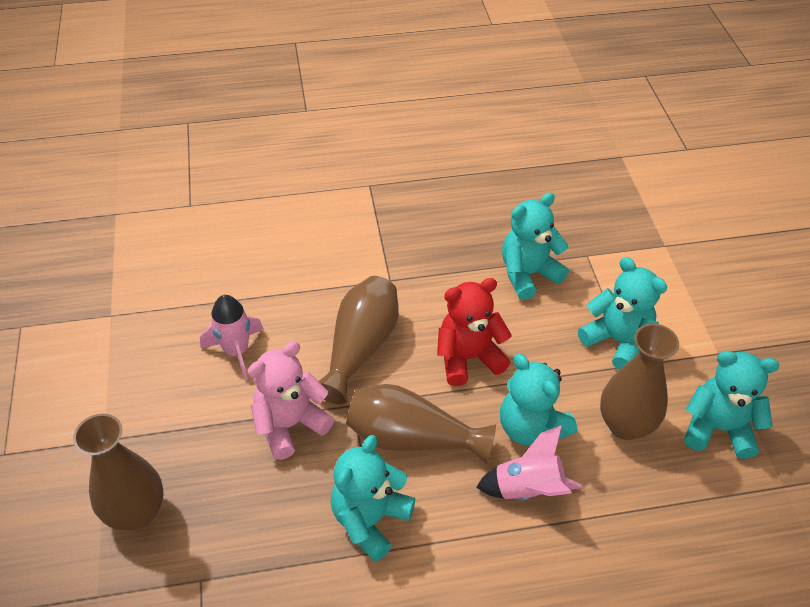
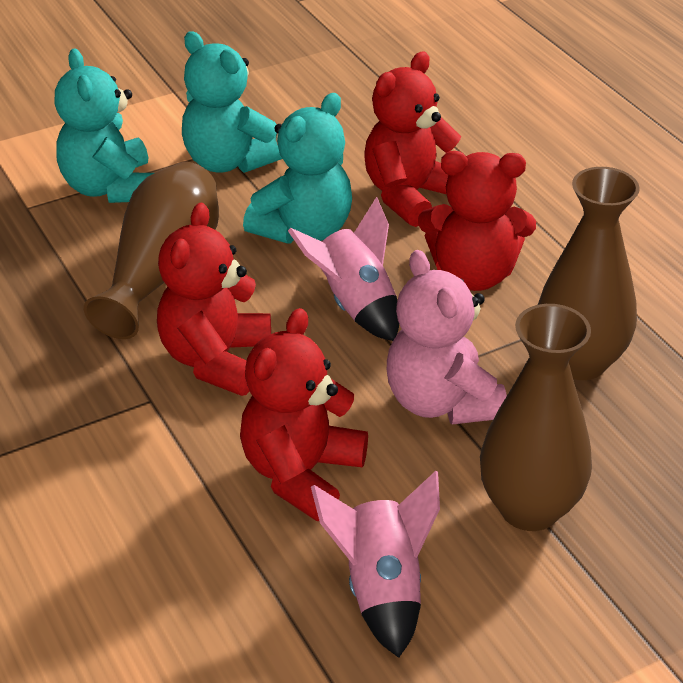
brown vase: 4 -> 3
red teddy bear: 1 -> 4
turquoise teddy bear: 5 -> 3

